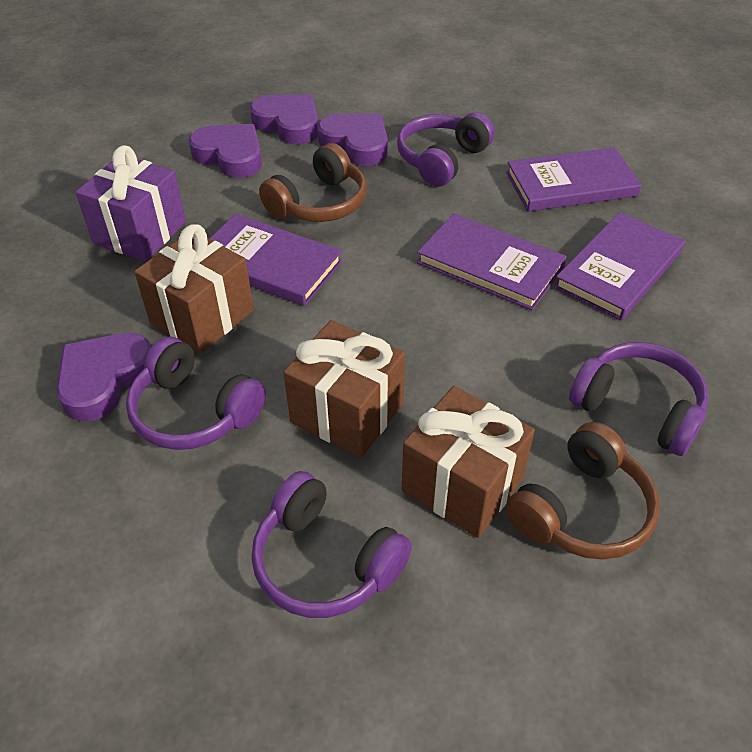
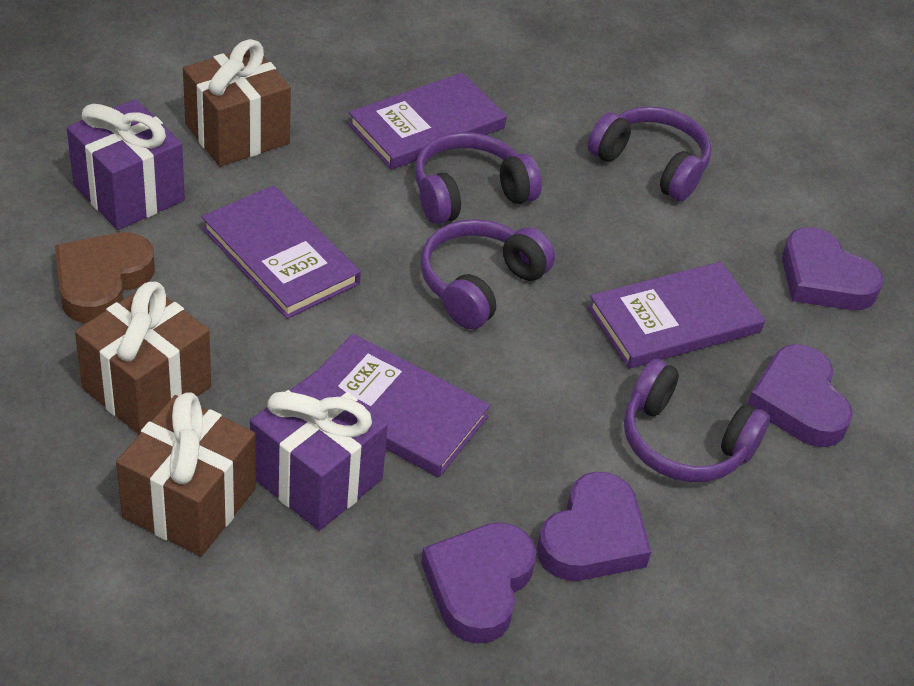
brown headphones: 2 -> 0
brown heart: 0 -> 1
purple gift: 1 -> 2

